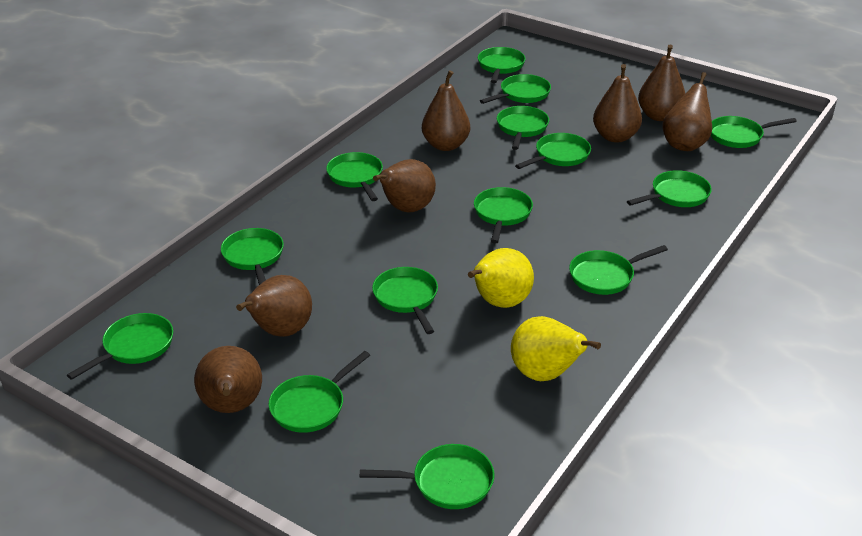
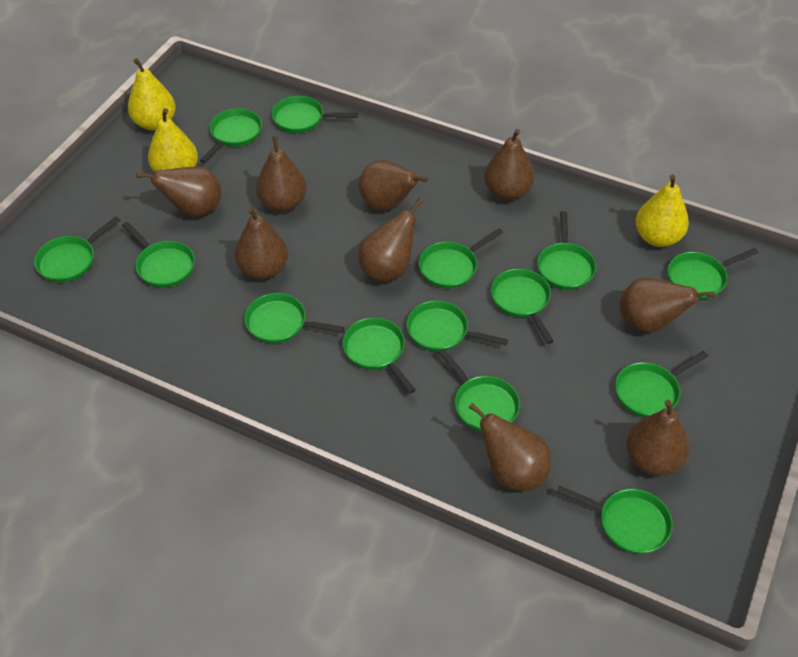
brown pear: 7 -> 9
yellow pear: 2 -> 3

